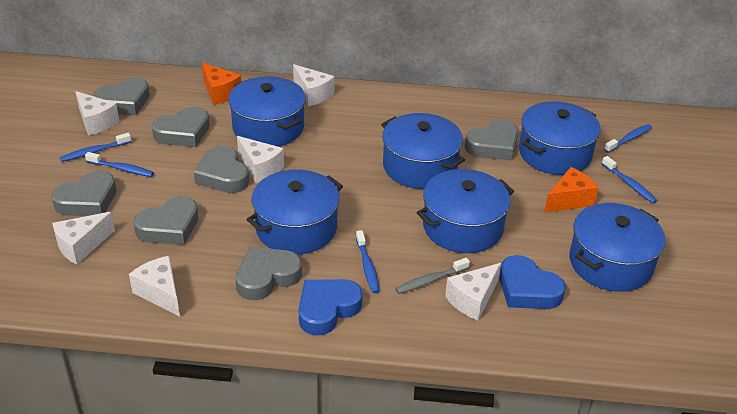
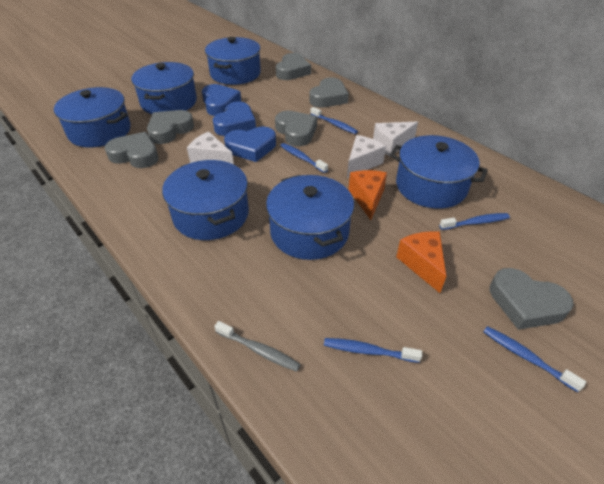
blue heart: 2 -> 3
grey heart: 7 -> 6
white cheese: 6 -> 3

